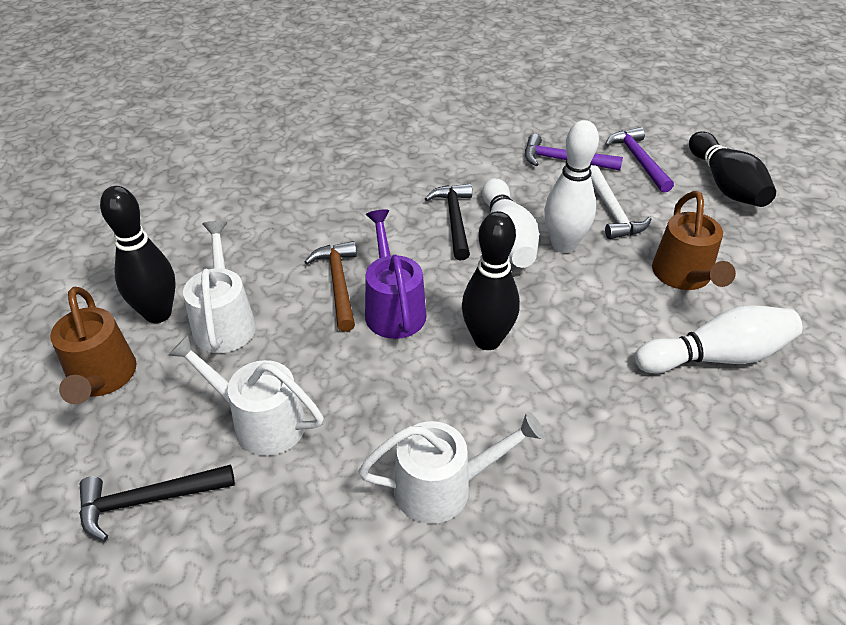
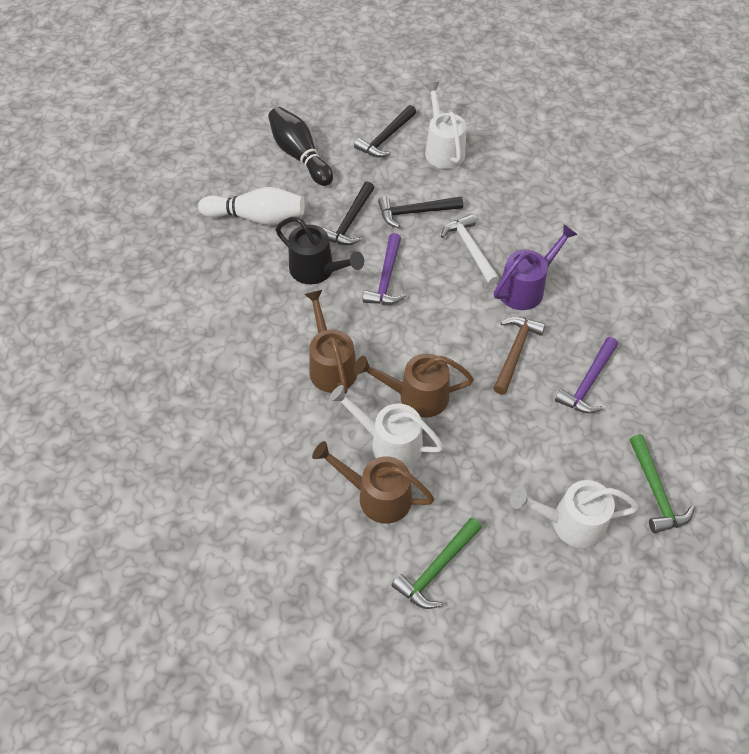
black bowling pin: 3 -> 1
black hammer: 2 -> 3
black watering can: 0 -> 1
brown watering can: 2 -> 3
green hammer: 0 -> 2
white bowling pin: 3 -> 1

